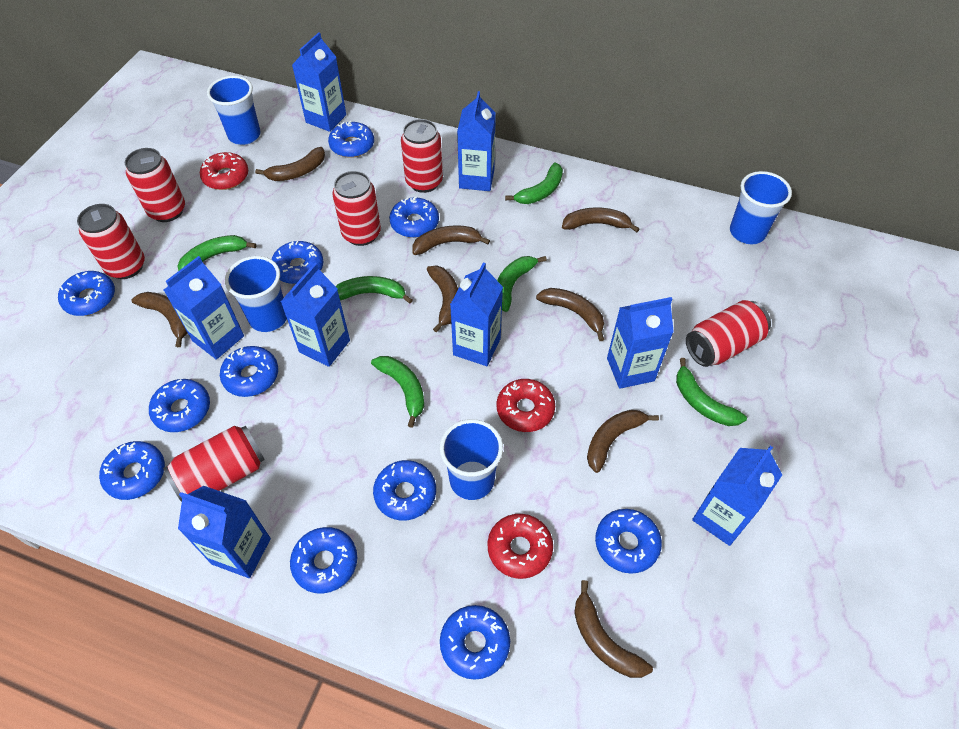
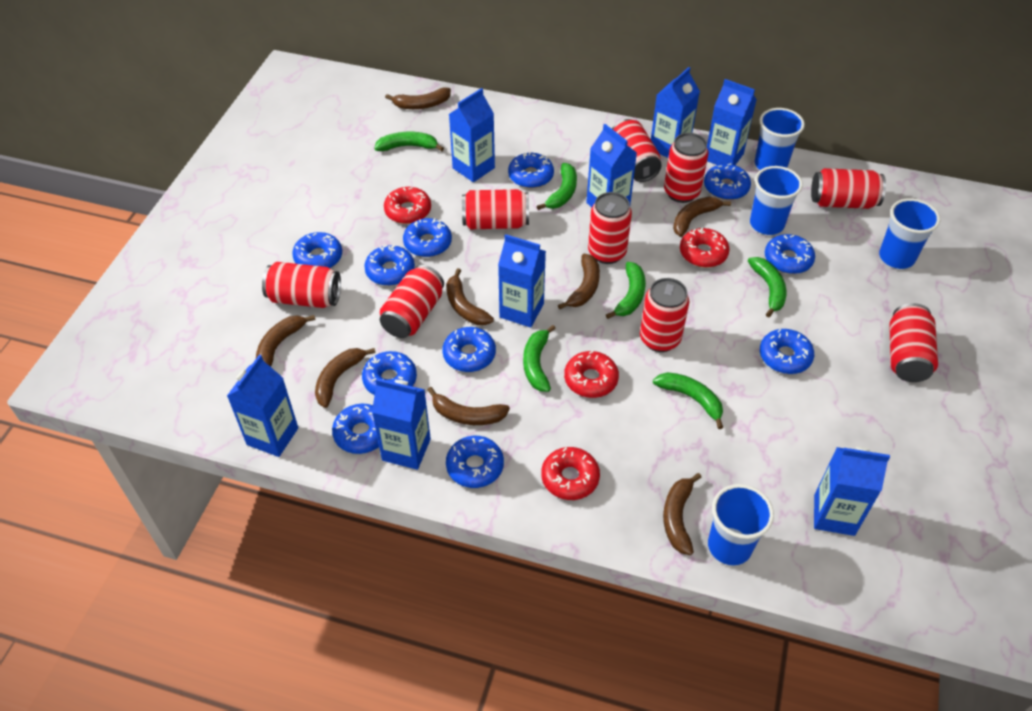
red can: 6 -> 9
red donut: 3 -> 4

